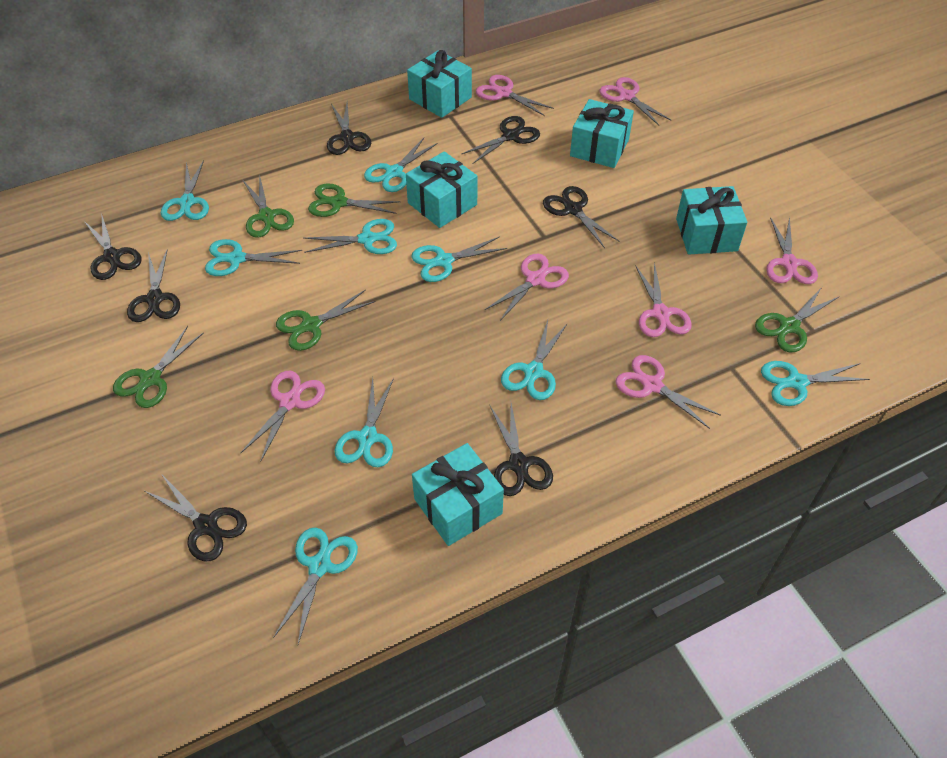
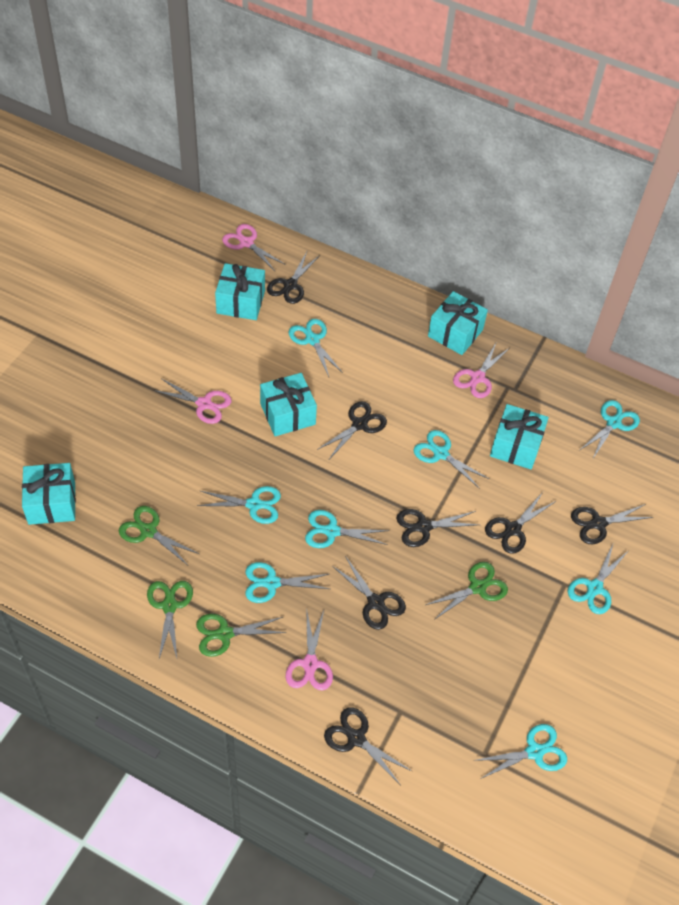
green scissors: 5 -> 4
pink scissors: 7 -> 4
turquoise scissors: 9 -> 8

